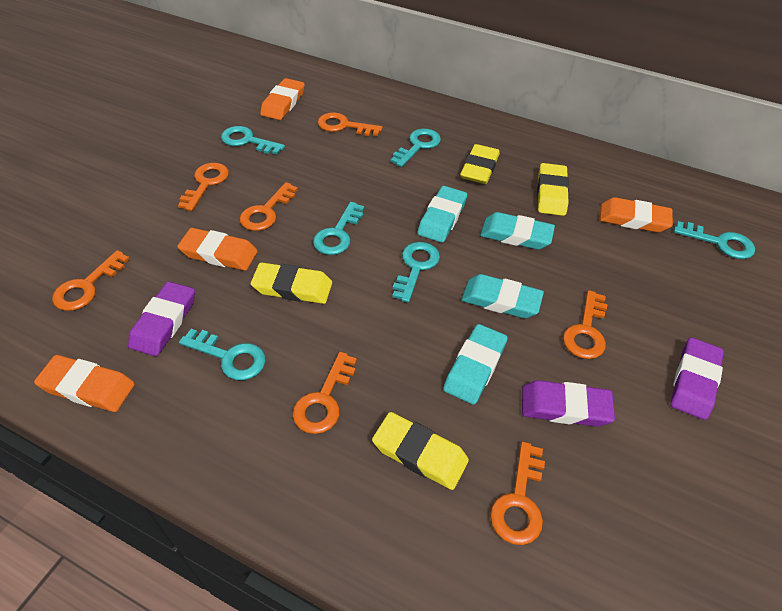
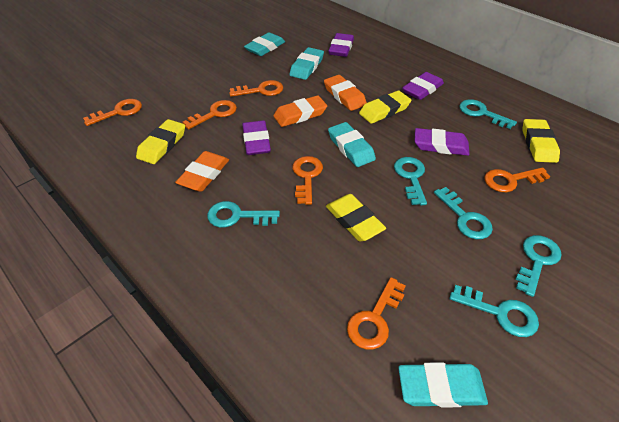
orange eraser: 4 -> 3
orange key: 7 -> 6
purple eraser: 3 -> 4

